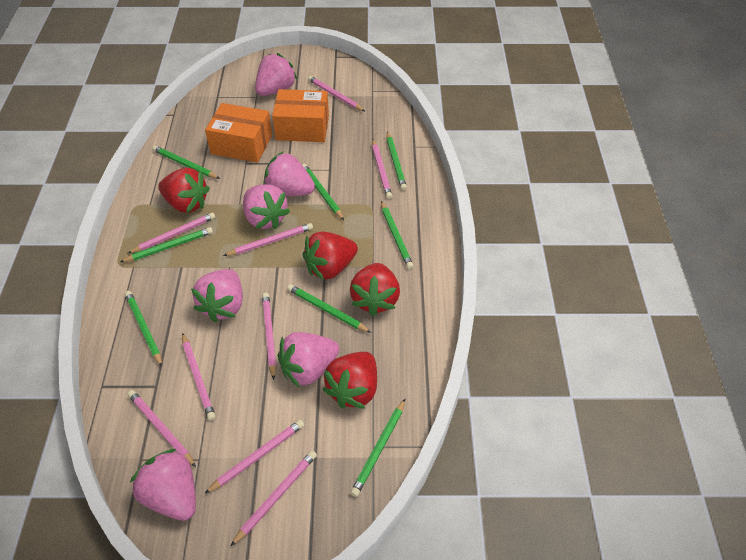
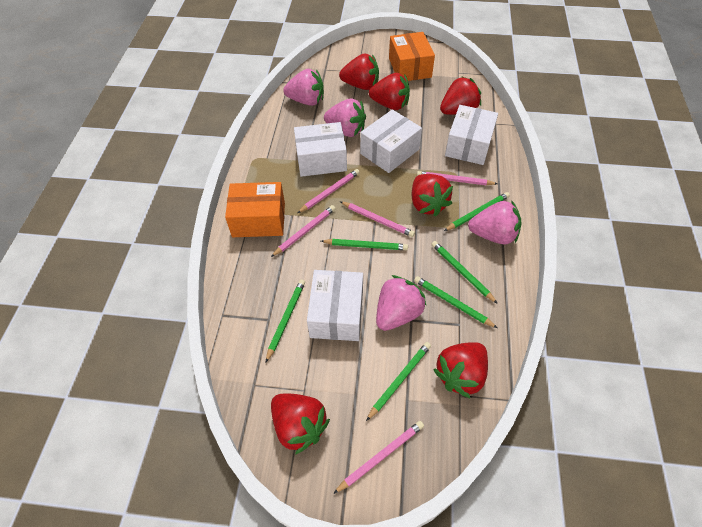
green pencil: 8 -> 6
pink pencil: 9 -> 5
pink strawberry: 6 -> 4
red strawberry: 4 -> 6
white box: 0 -> 4

